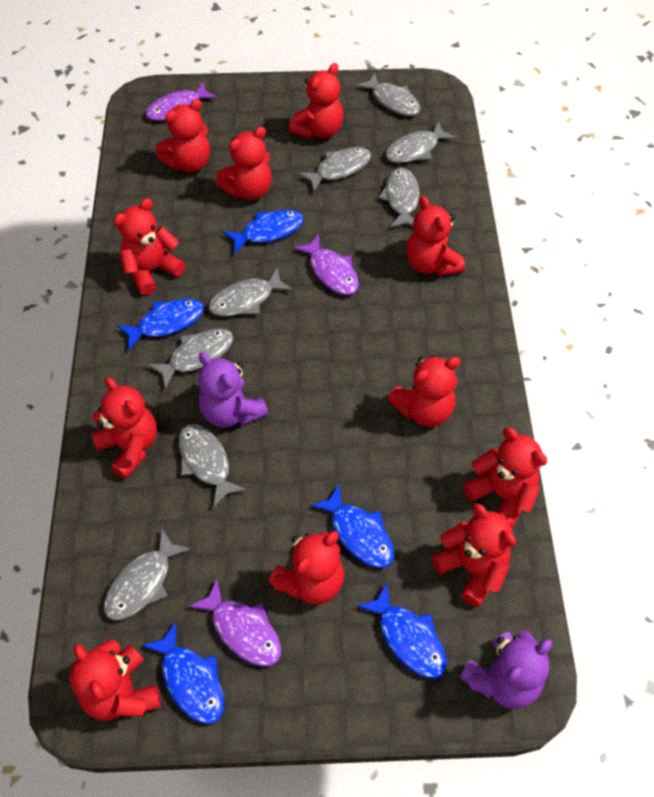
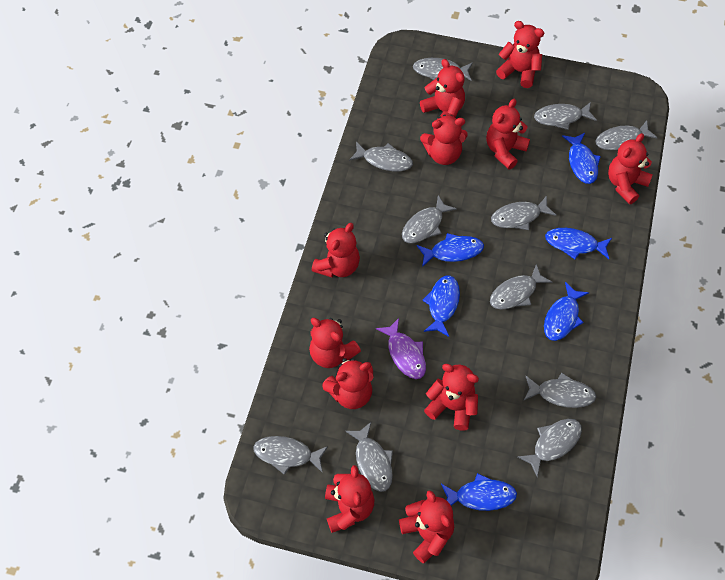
blue fish: 5 -> 6
grey fish: 8 -> 11
purple fish: 3 -> 1
purple teddy bear: 2 -> 0

